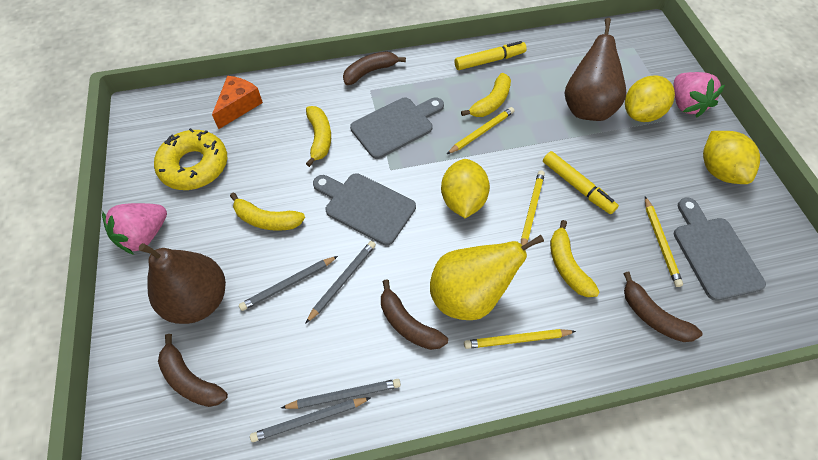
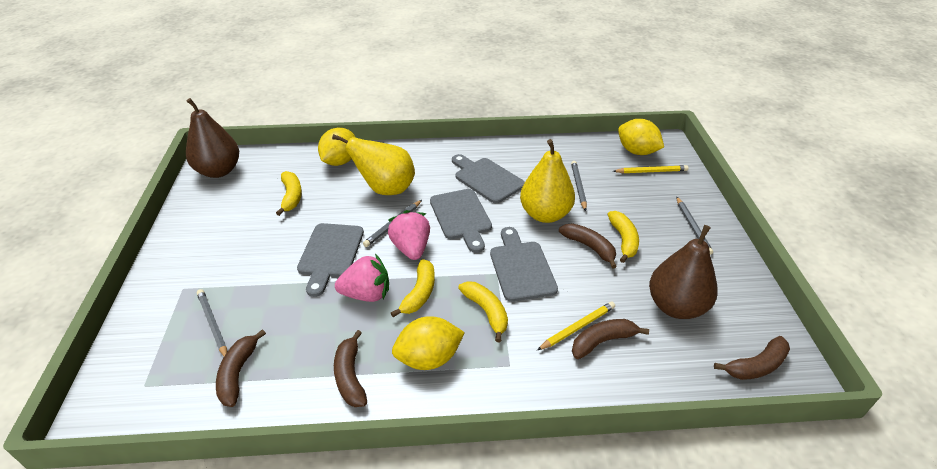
brown banana: 4 -> 5
grey cutting board: 3 -> 4
orange cheese: 1 -> 0
yellow donut: 1 -> 0
yellow marker: 2 -> 0
yellow pear: 1 -> 2
yellow pencil: 4 -> 2

